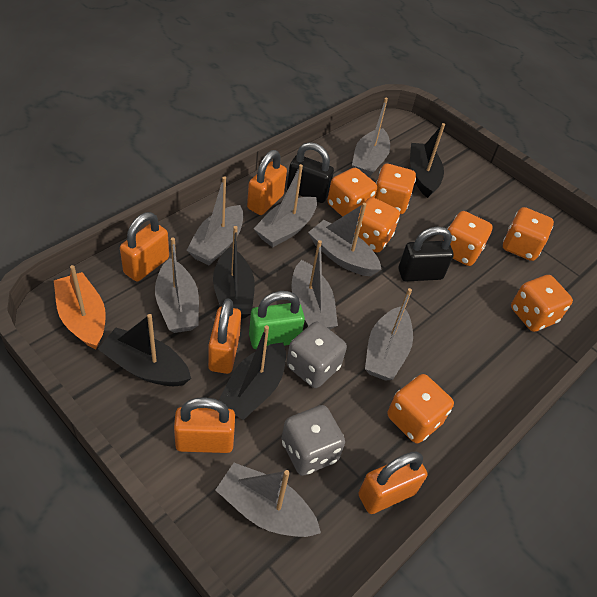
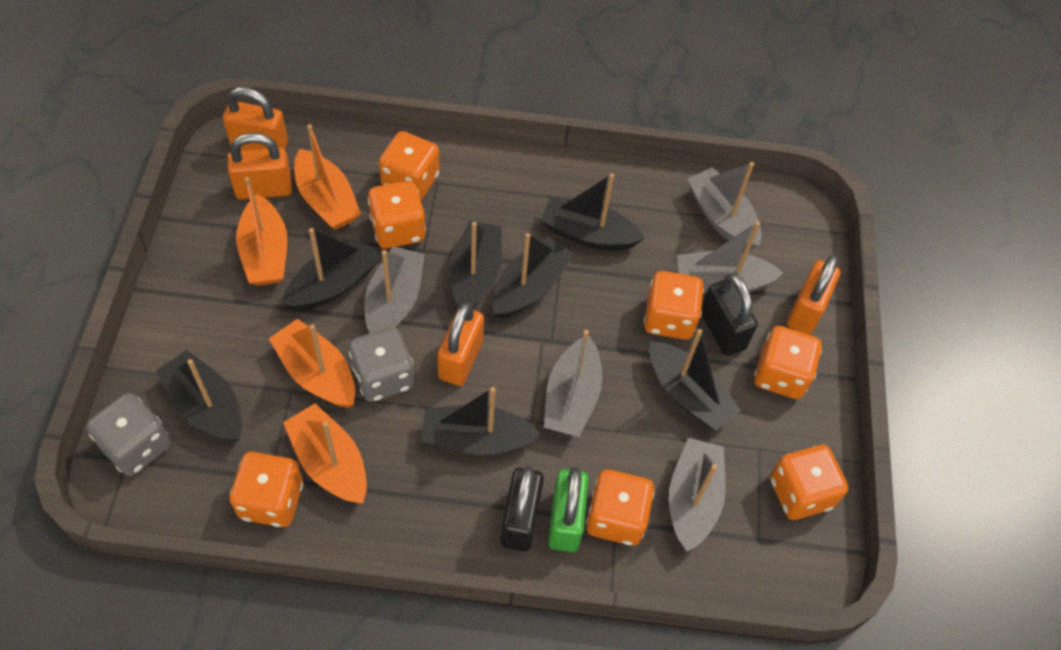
black boat: 4 -> 7
grey boat: 8 -> 5
orange boat: 1 -> 4
orange padlock: 5 -> 4

